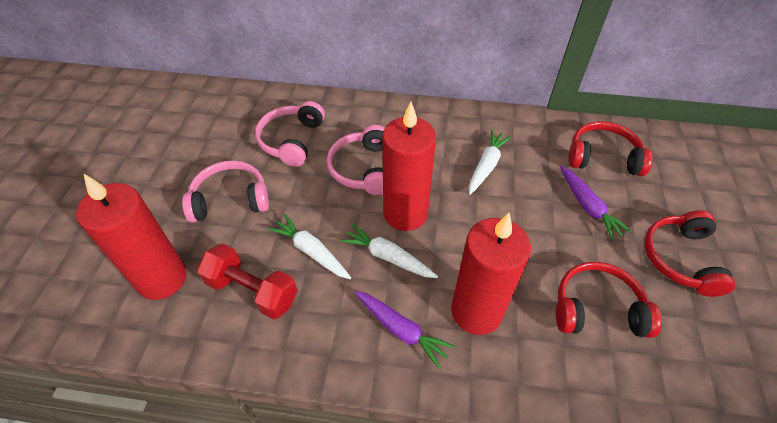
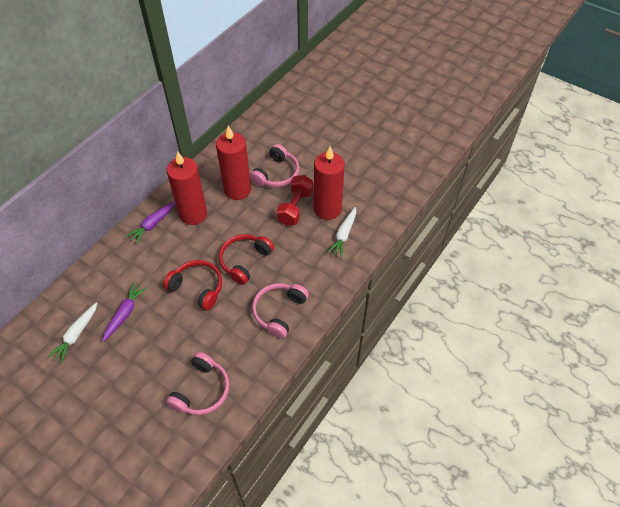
red headphones: 3 -> 2
white carrot: 3 -> 2

